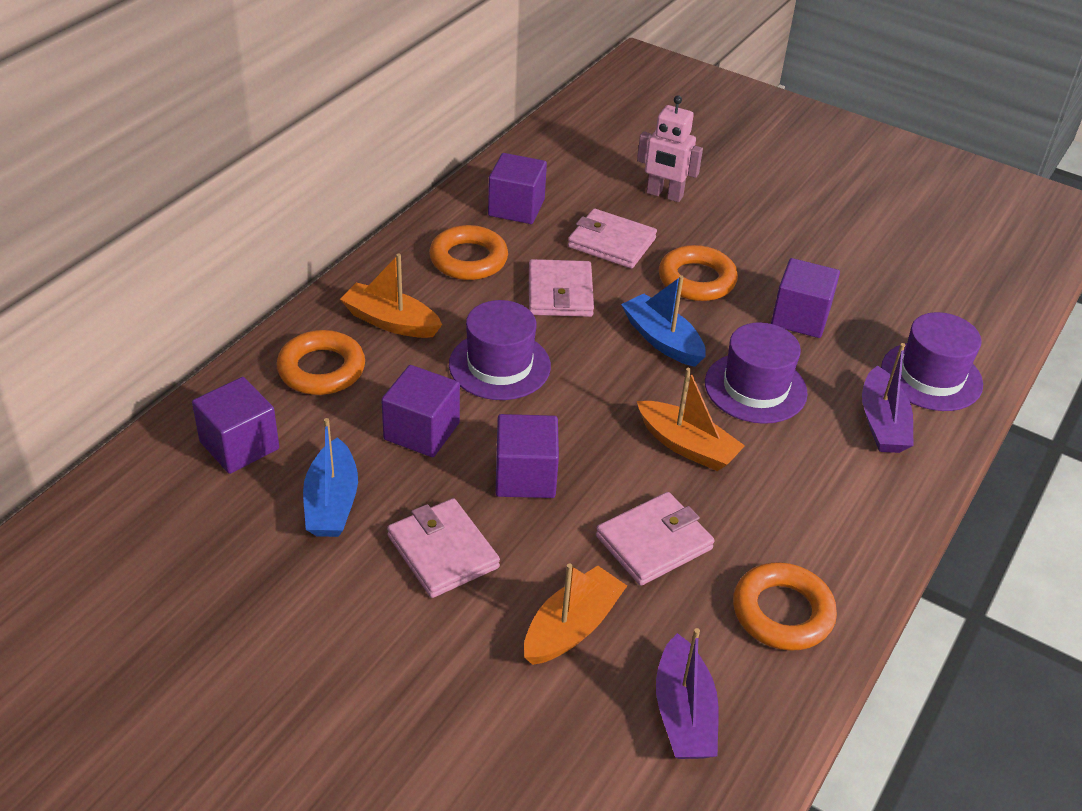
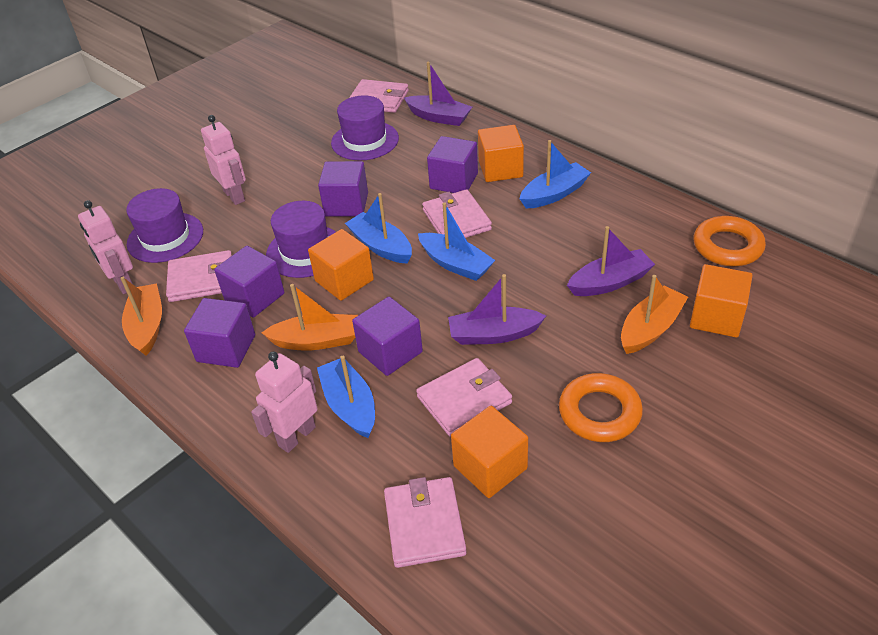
blue boat: 2 -> 4
orange cube: 0 -> 4
orange ring: 4 -> 2
pink robot: 1 -> 3
pink wallet: 4 -> 5
purple boat: 2 -> 3

